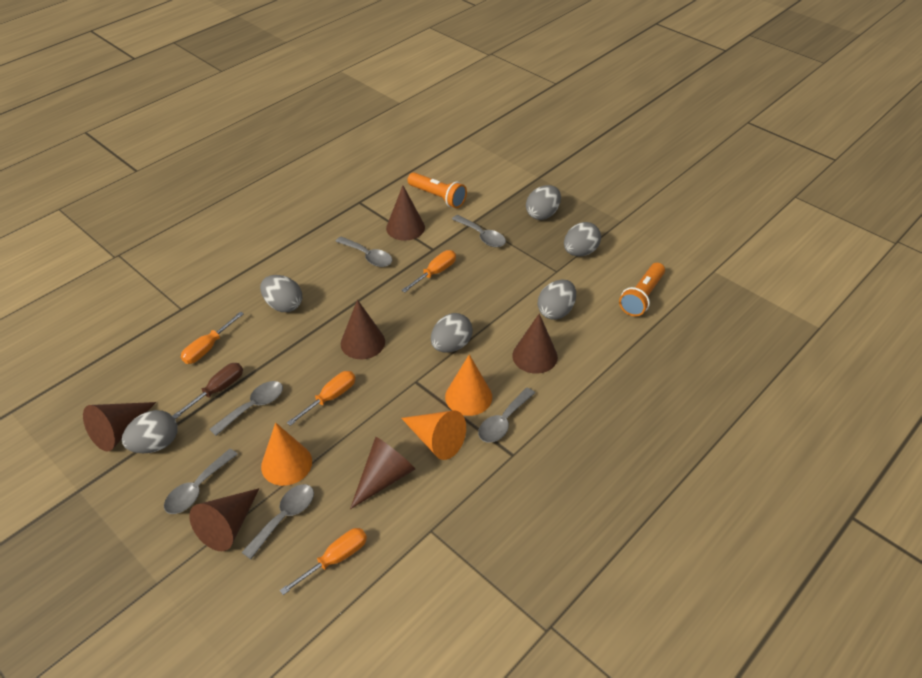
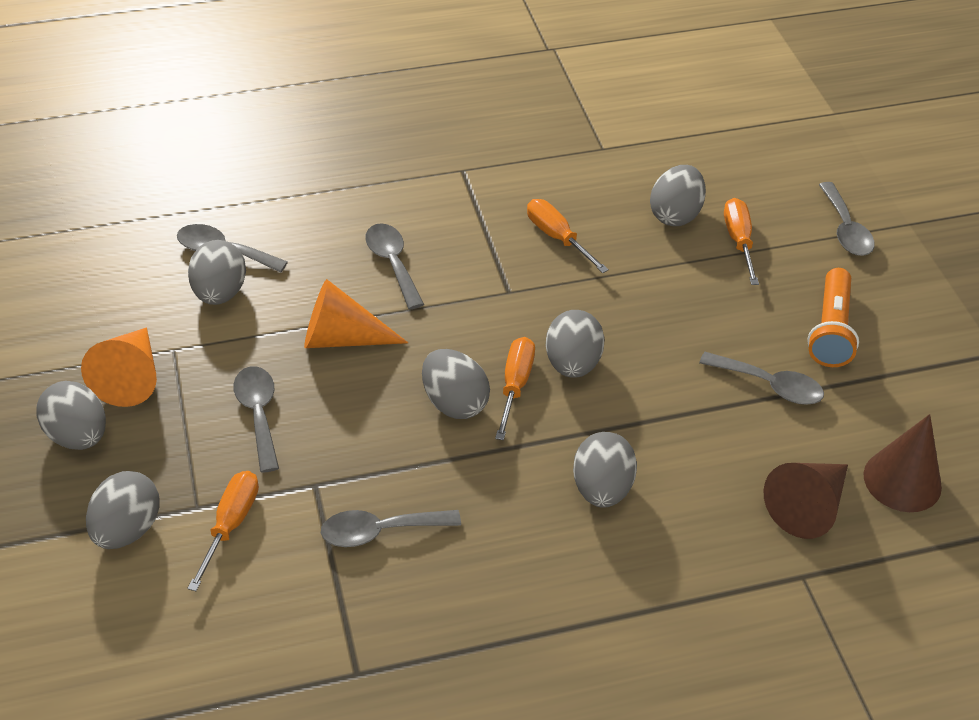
brown cone: 6 -> 2
brown screwdriver: 1 -> 0
grey egg: 6 -> 7
orange cone: 3 -> 2
orange flashlight: 2 -> 1

